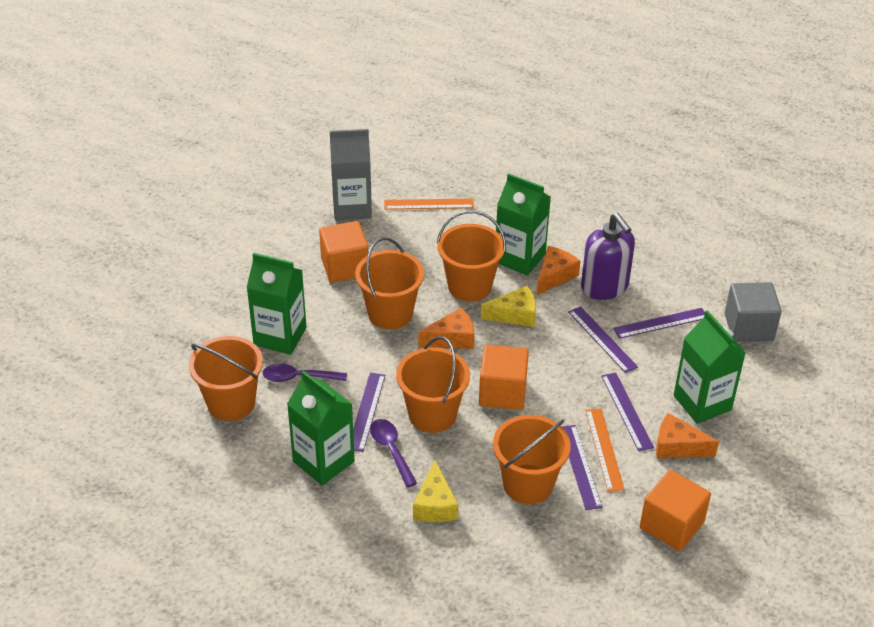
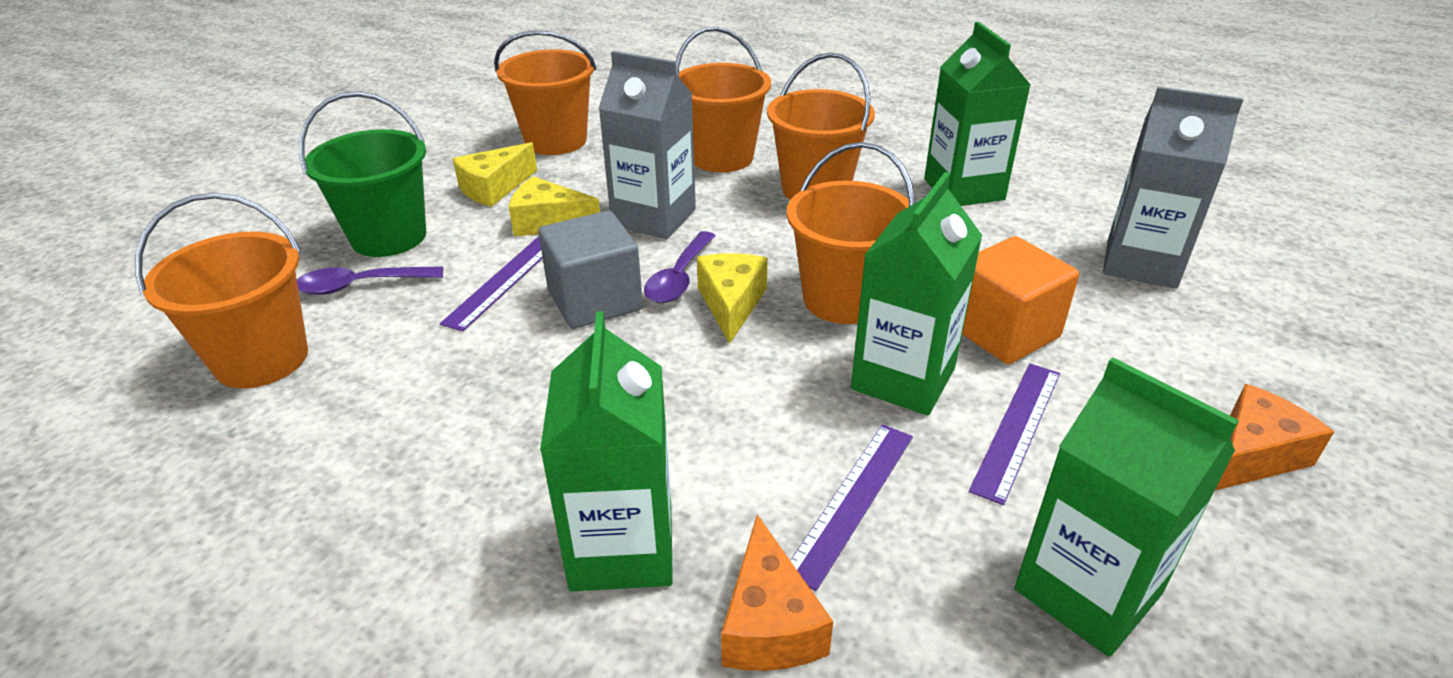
green bucket: 0 -> 1
grey carton: 1 -> 2
orange cheese: 3 -> 2
orange cube: 3 -> 1
orange ruler: 2 -> 0
purple ruler: 5 -> 3
purple soap dispenser: 1 -> 0
yellow cheese: 2 -> 3

